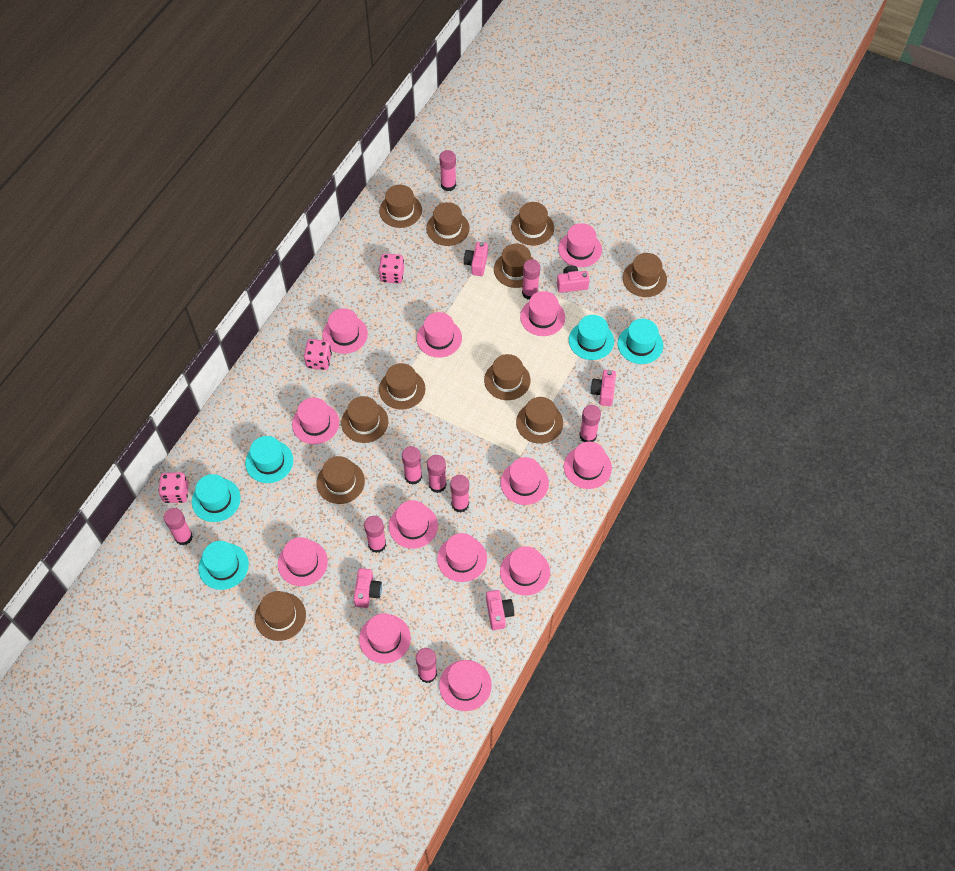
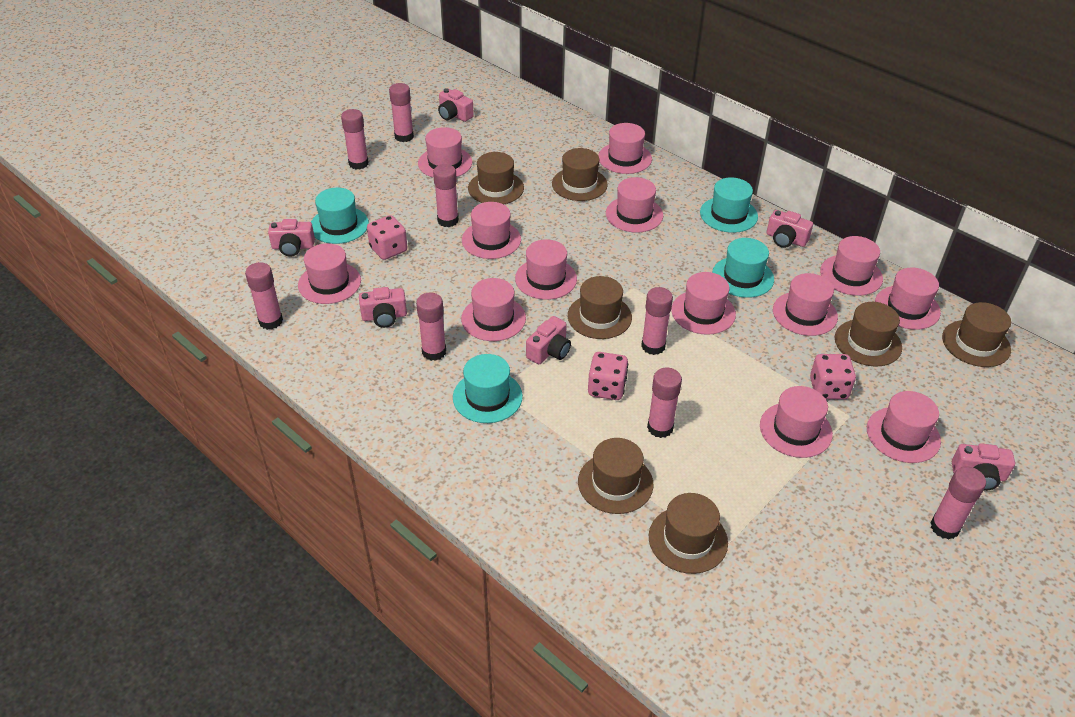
brown hat: 11 -> 7
pink camera: 5 -> 6
pink glue stick: 9 -> 8
turquoise hat: 5 -> 4

